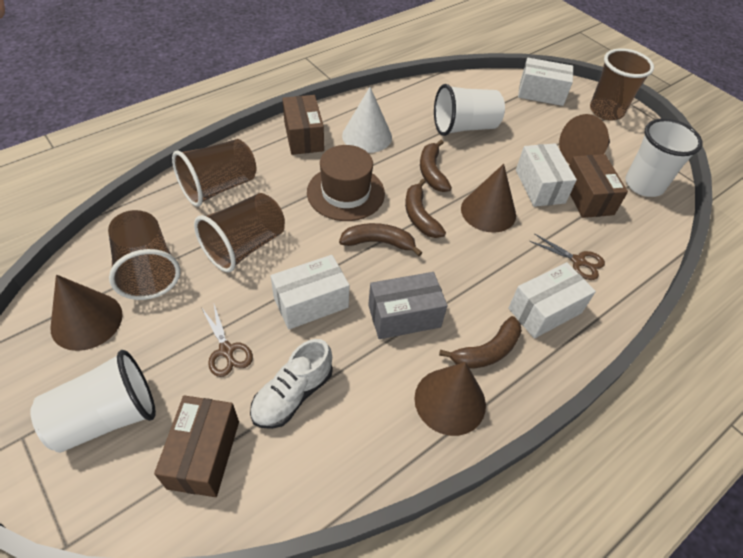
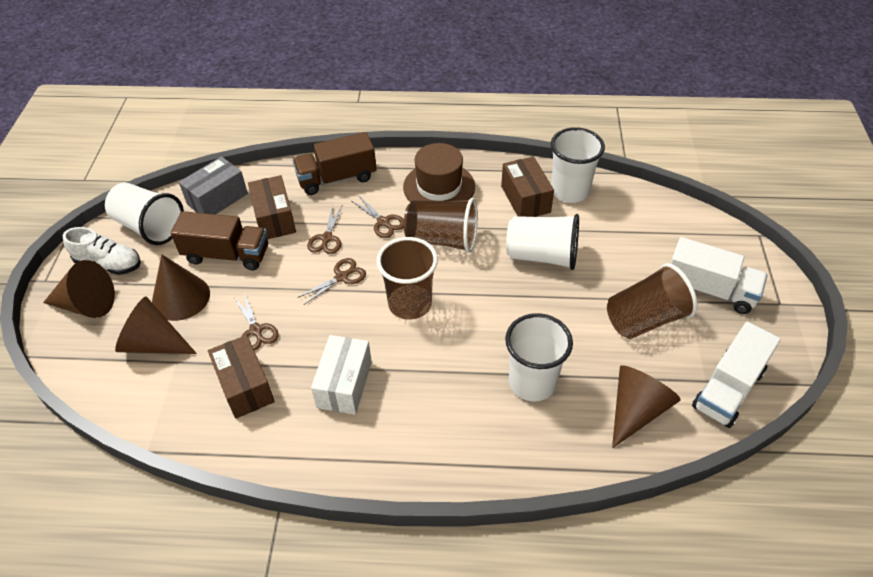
brown banana: 4 -> 0
brown cup: 4 -> 3
brown scissors: 2 -> 4
brown truck: 0 -> 2
white box: 4 -> 1
white cone: 1 -> 0
white cup: 3 -> 4
white truck: 0 -> 2

